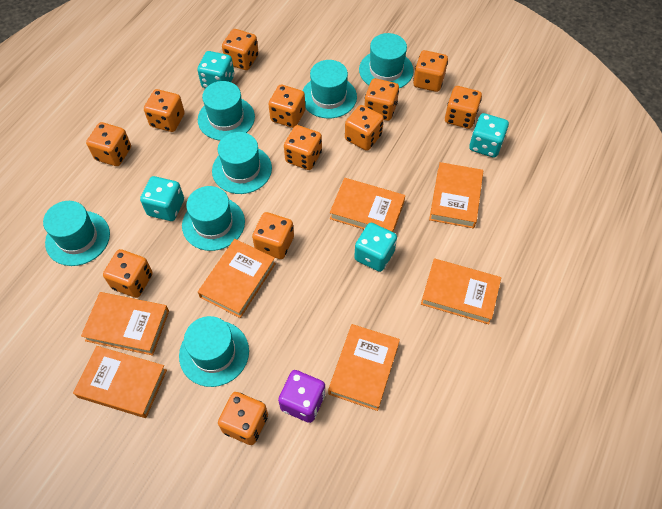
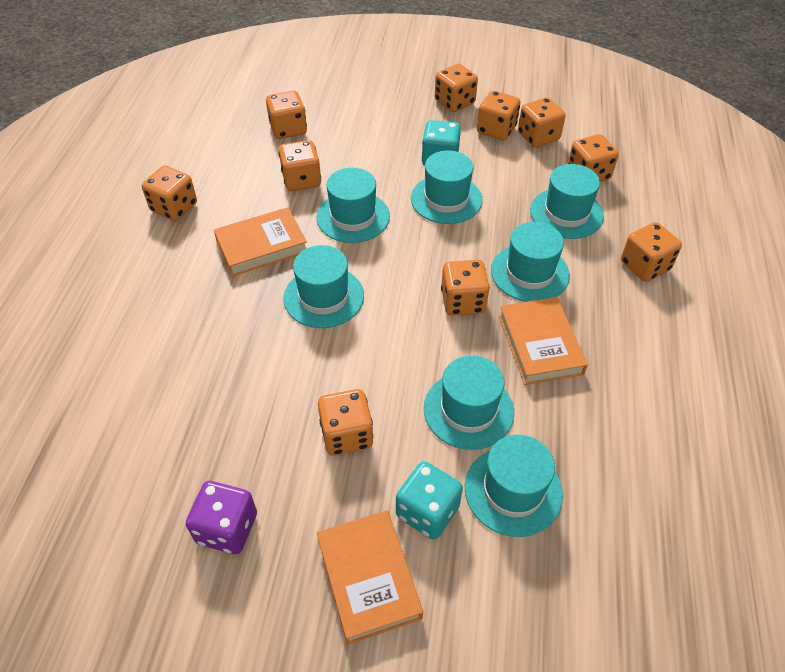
orange book: 7 -> 3
orange dice: 12 -> 10
turquoise dice: 4 -> 2

